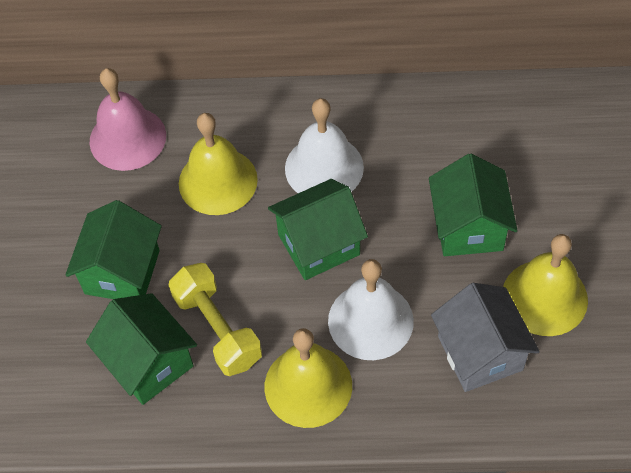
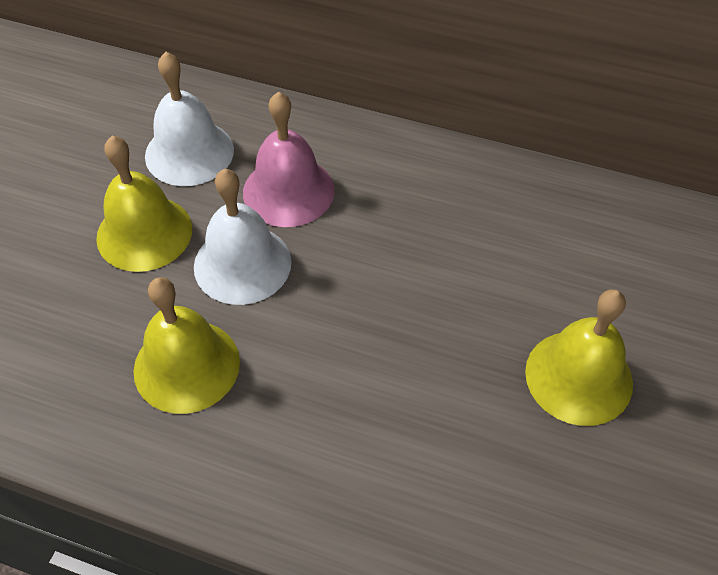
green house: 4 -> 0
grey house: 1 -> 0
yellow dumbbell: 1 -> 0

